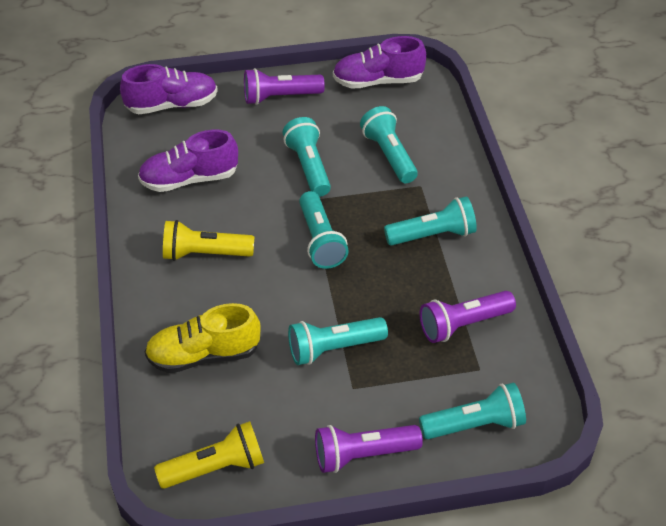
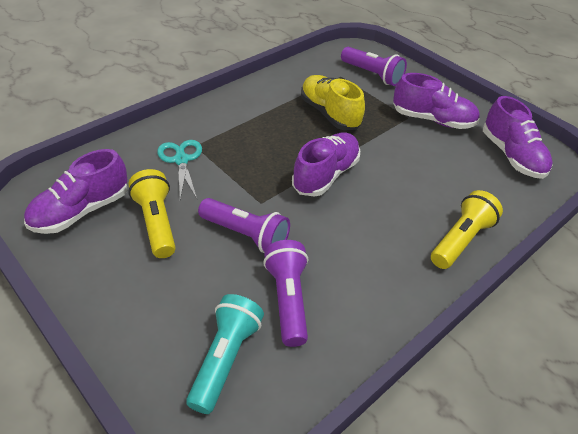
purple shoe: 3 -> 4
turquoise flashlight: 6 -> 1
turquoise scissors: 0 -> 1

